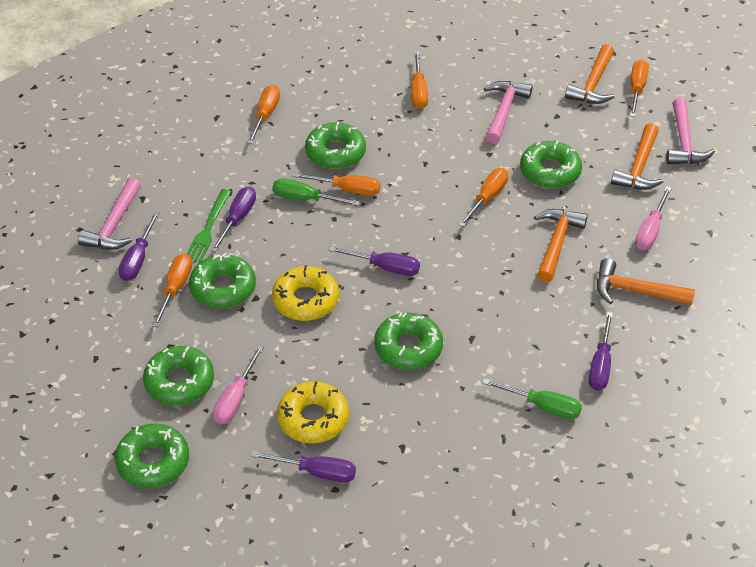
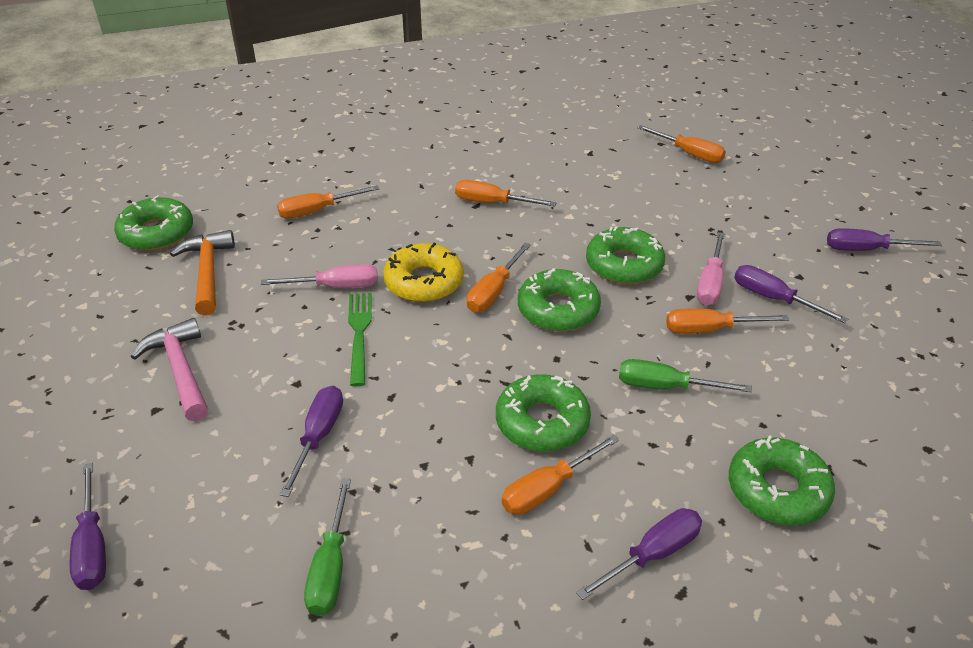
green donut: 6 -> 5
orange hammer: 4 -> 1
pink hammer: 3 -> 1
yellow donut: 2 -> 1

